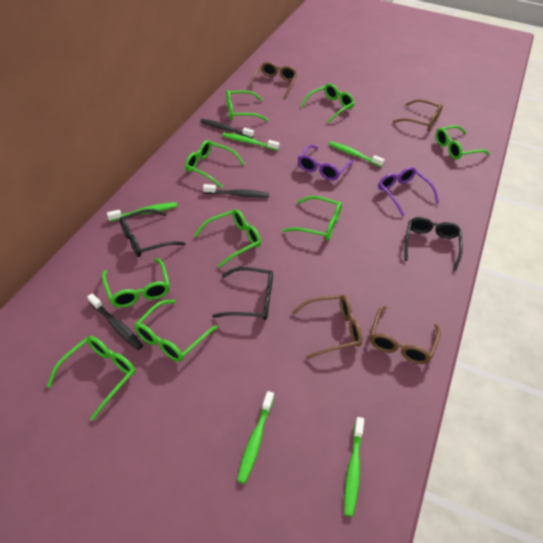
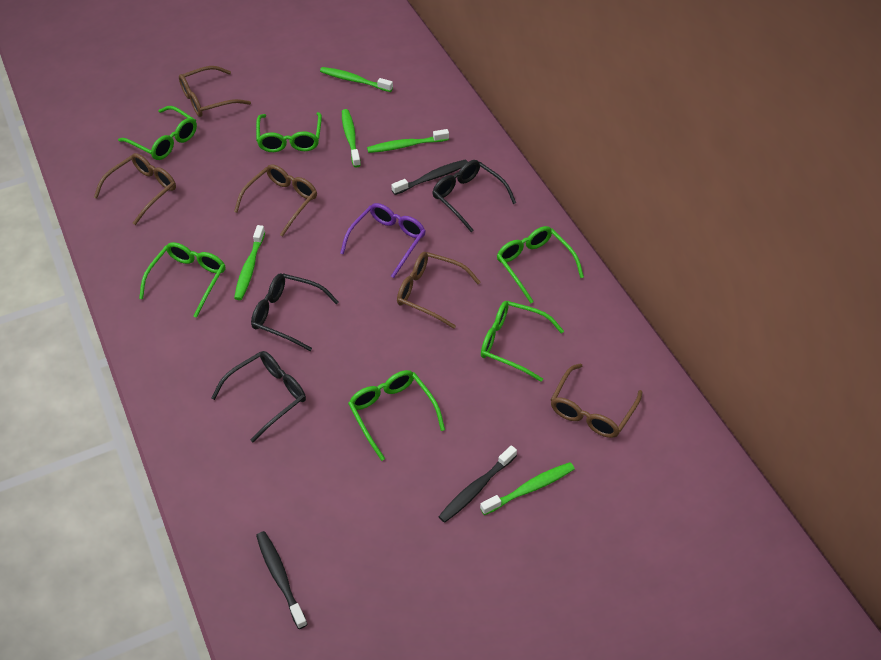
brown glasses: 4 -> 5
green glasses: 9 -> 6
purple glasses: 2 -> 1

